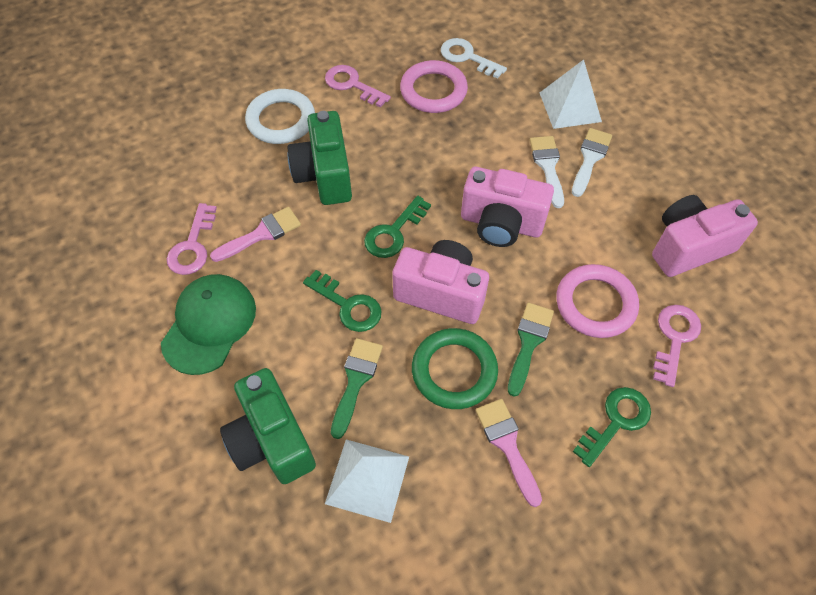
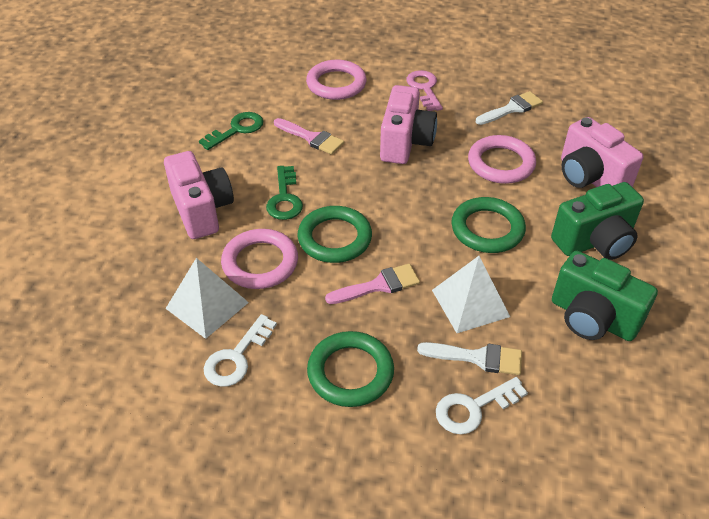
green brush: 2 -> 0
green cap: 1 -> 0
green key: 3 -> 2
green ring: 1 -> 3
pink key: 3 -> 1
pink ring: 2 -> 3
white key: 1 -> 2
white ring: 1 -> 0

